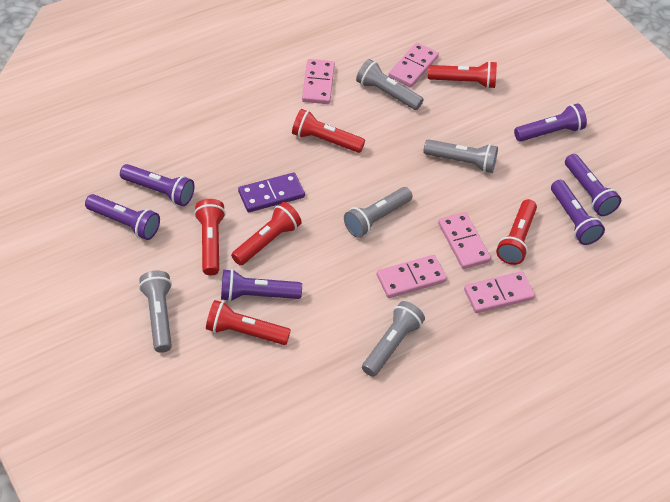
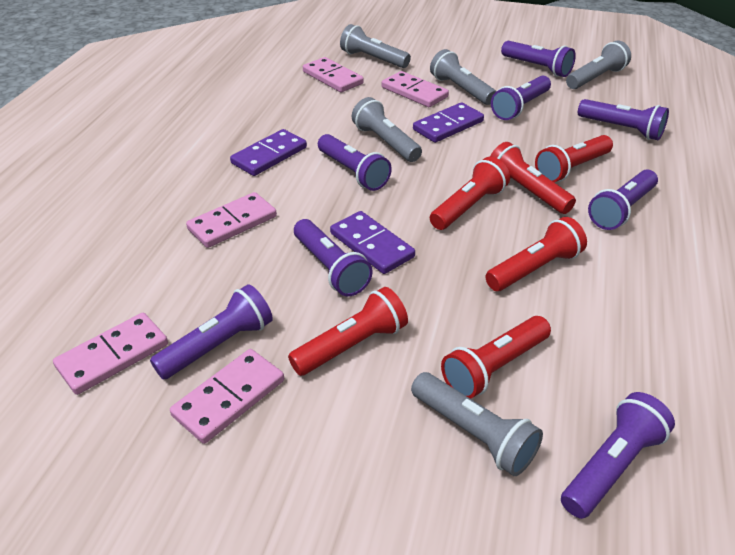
purple domino: 1 -> 3
purple flashlight: 6 -> 8

